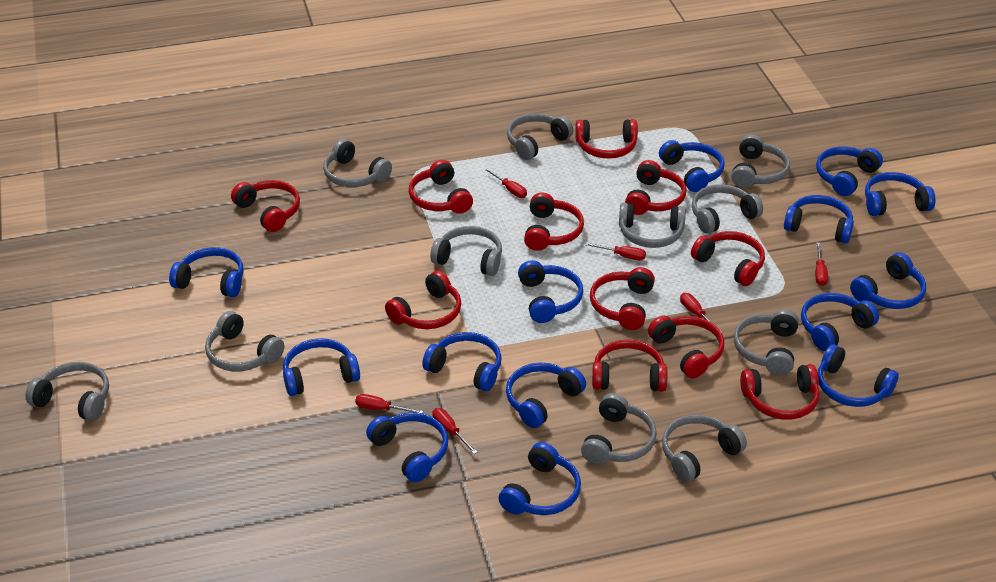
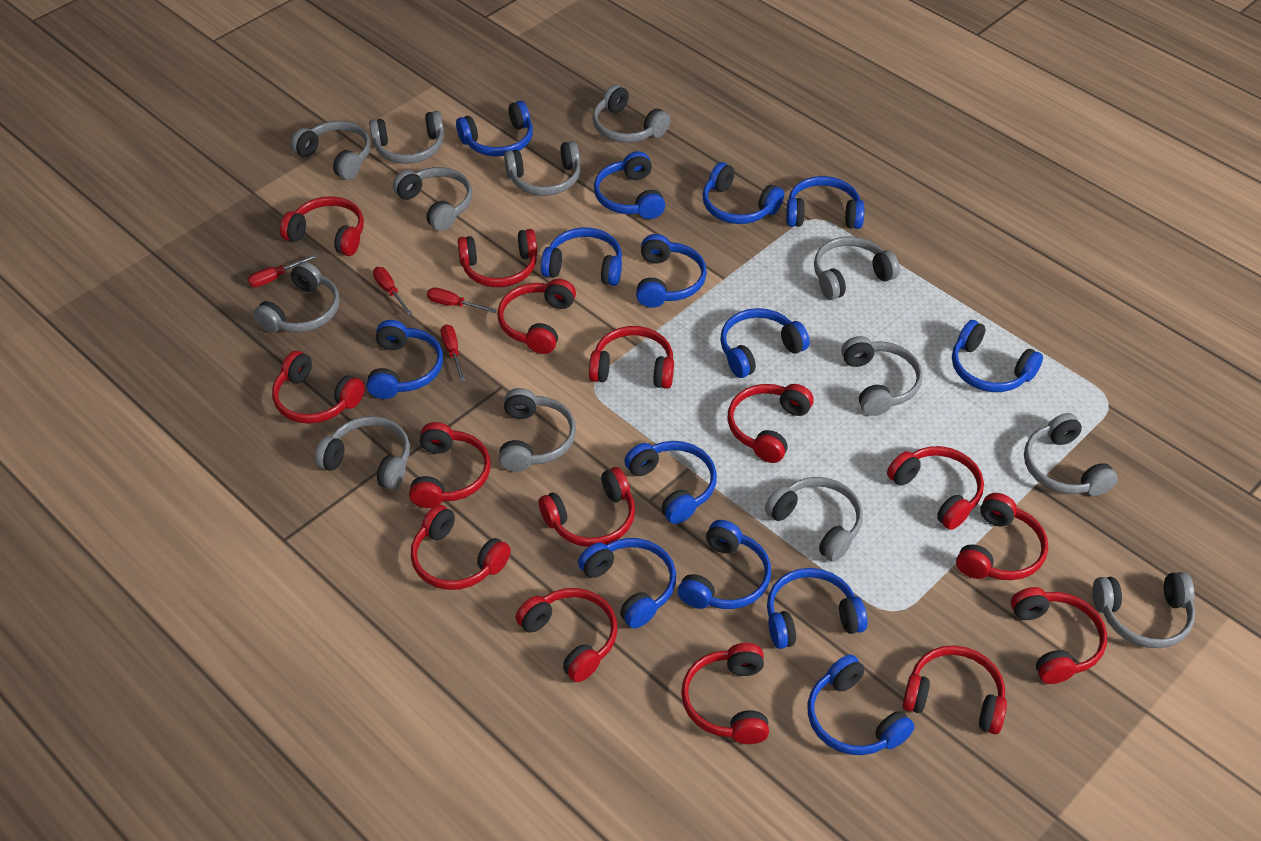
grey headphones: 11 -> 13
red headphones: 11 -> 15
red screwdriver: 6 -> 4

